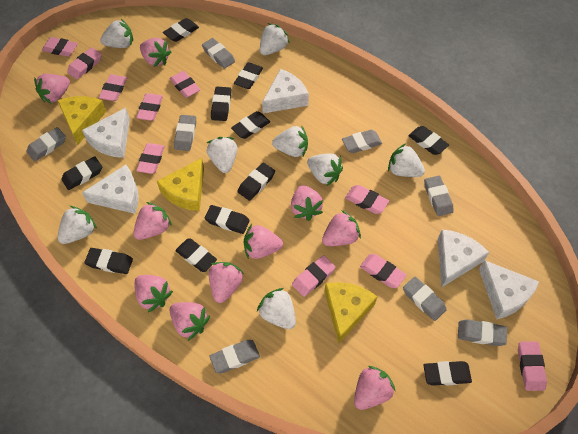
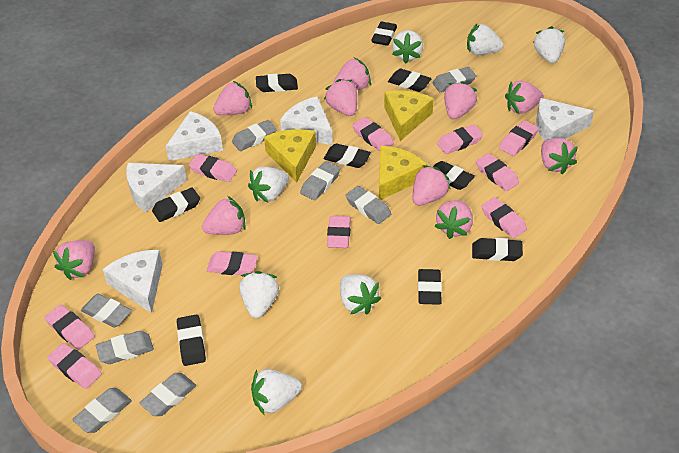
black eraser: 11 -> 9
white strawberry: 8 -> 7

